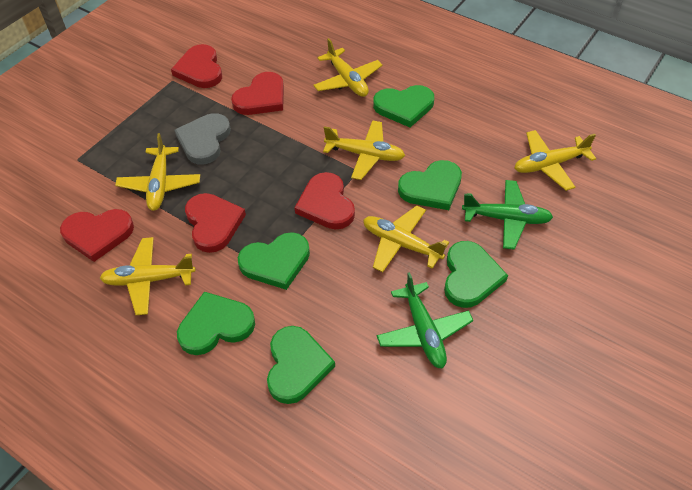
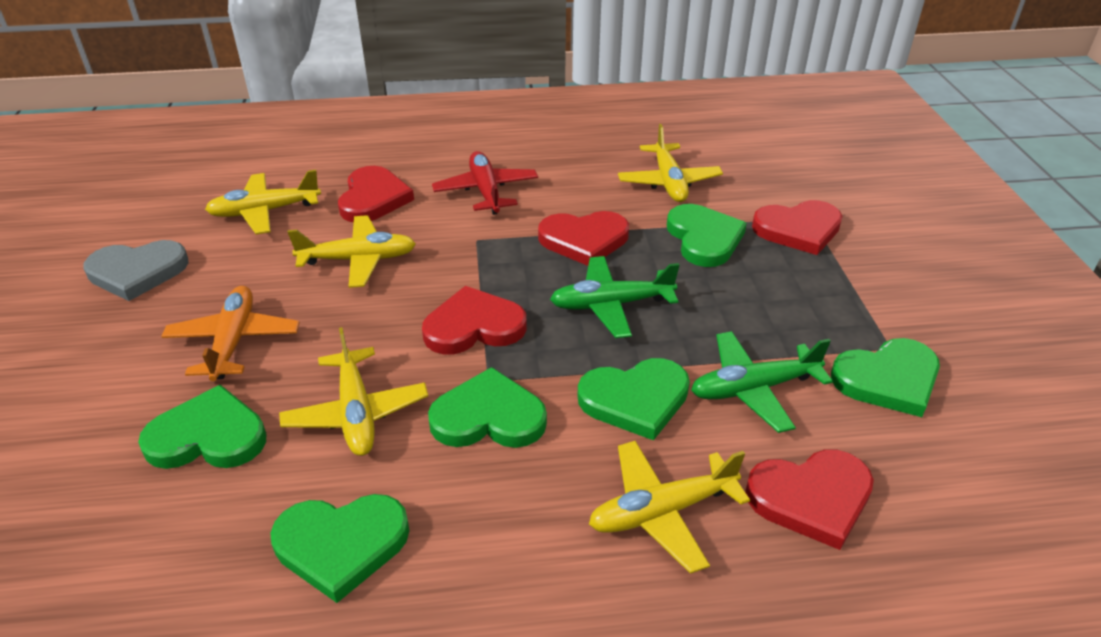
orange plane: 0 -> 1
red plane: 0 -> 1
yellow plane: 6 -> 5

